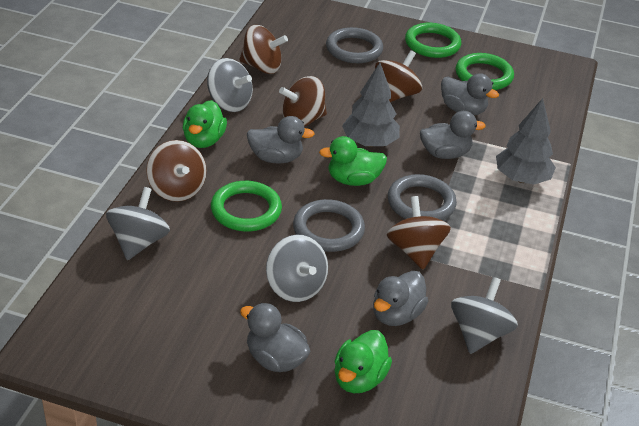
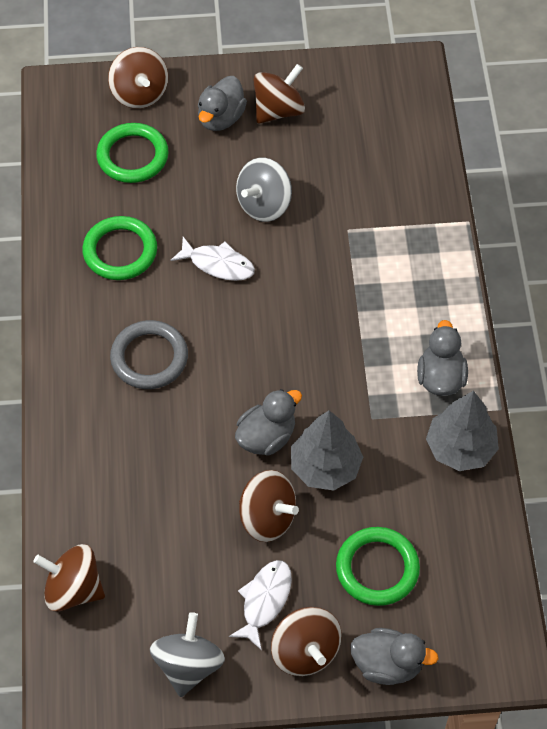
green duck: 3 -> 0
grey duck: 5 -> 4
grey ring: 3 -> 1
grey spinning top: 4 -> 2
white fish: 0 -> 2

